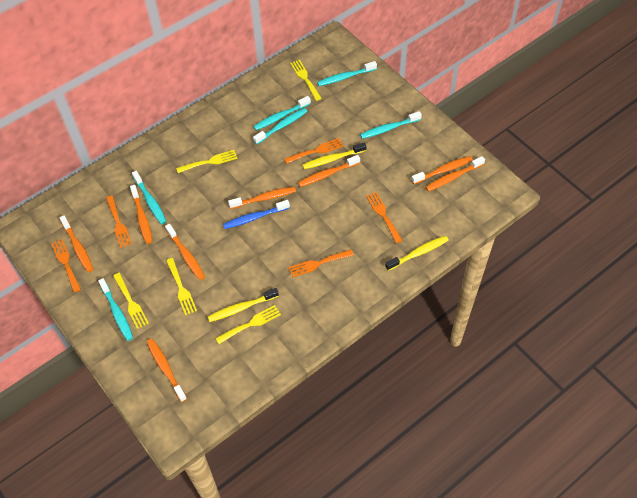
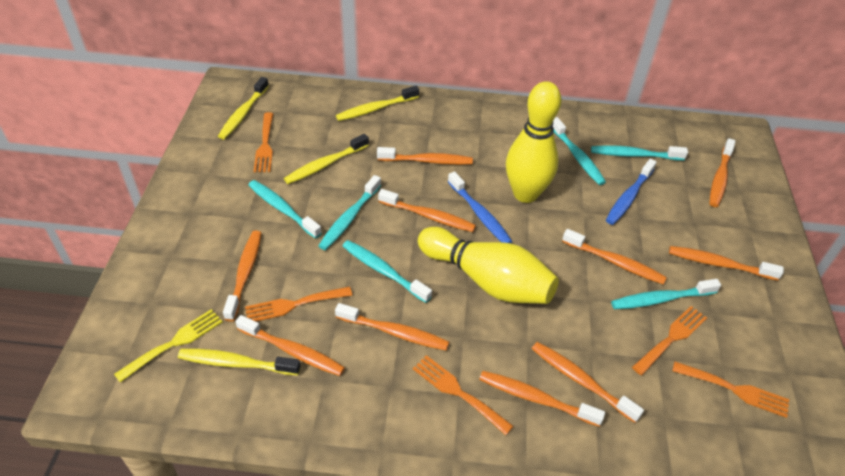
blue toothbrush: 1 -> 2
orange toothbrush: 8 -> 10
yellow bowling pin: 0 -> 2
yellow fork: 5 -> 1
yellow toothbrush: 3 -> 4

